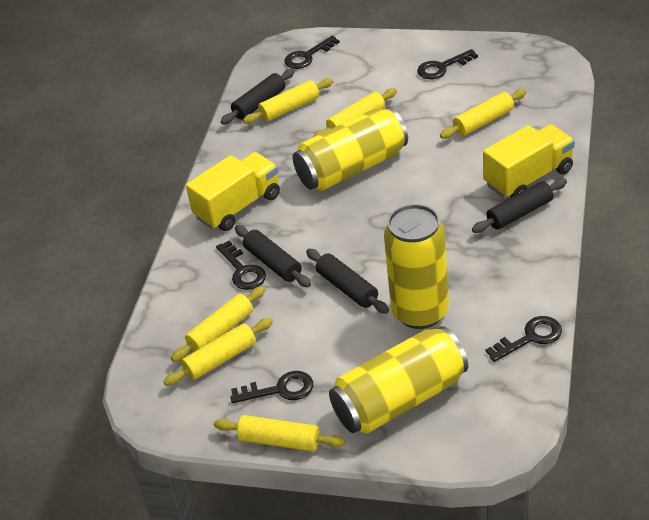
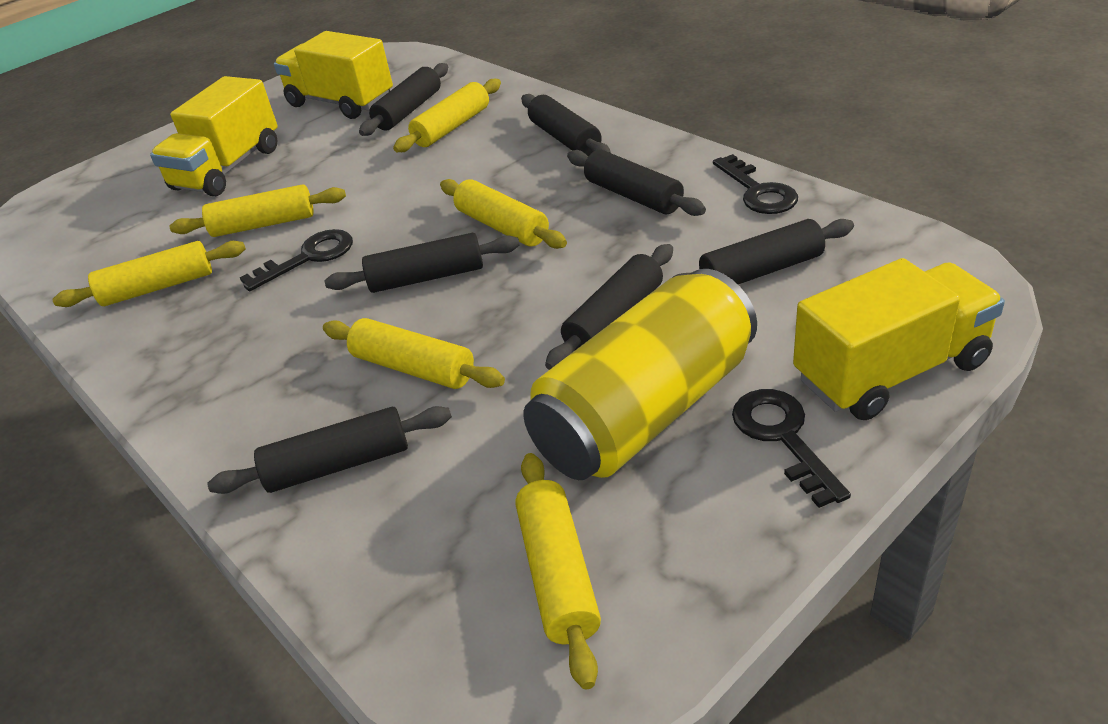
black key: 5 -> 3
black rolling pin: 4 -> 7
yellow can: 3 -> 1
yellow truck: 2 -> 3

